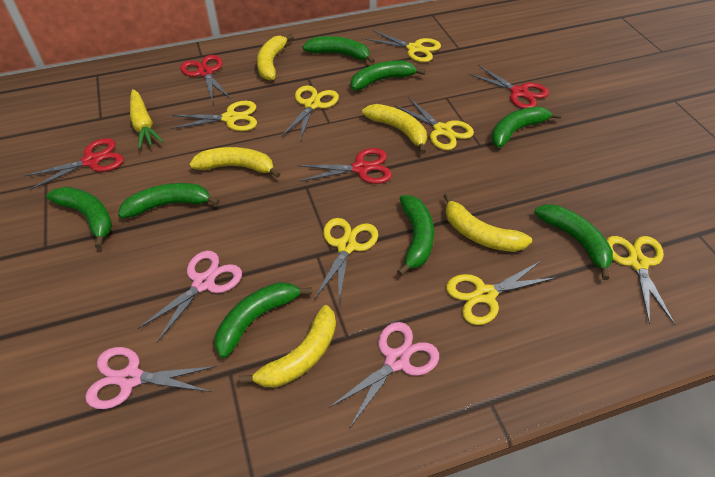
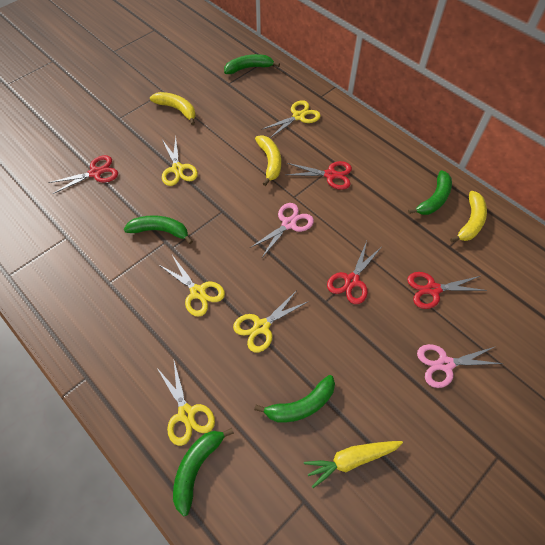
green banana: 8 -> 5
pink scissors: 3 -> 2
yellow banana: 5 -> 3
yellow scissors: 7 -> 5

